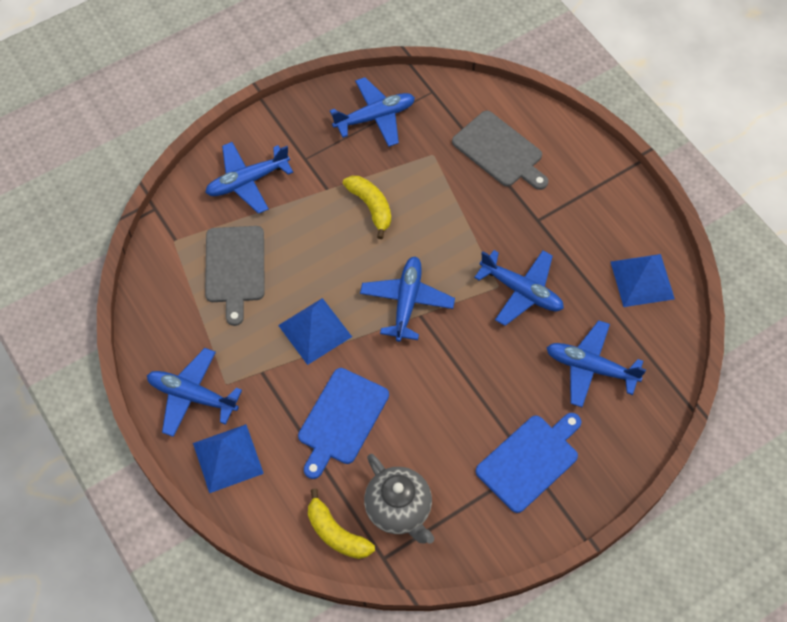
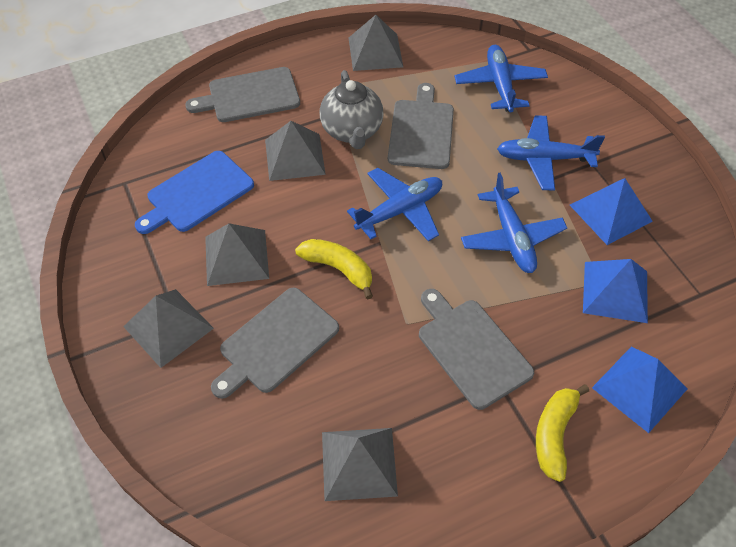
blue cutting board: 2 -> 1
blue plane: 6 -> 4
grey cutting board: 2 -> 4
grey pyramid: 0 -> 5

